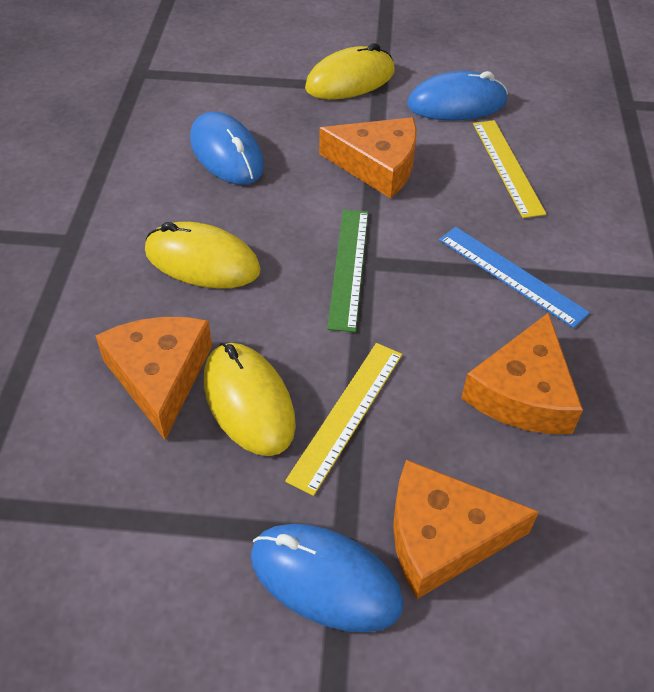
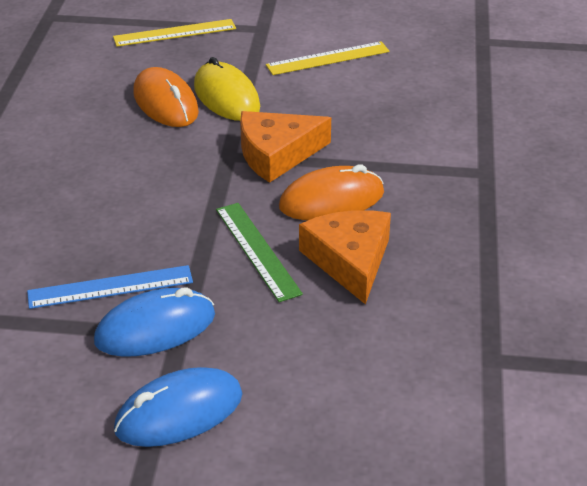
blue mouse: 3 -> 2
orange cheese: 4 -> 2
orange mouse: 0 -> 2
yellow mouse: 3 -> 1

